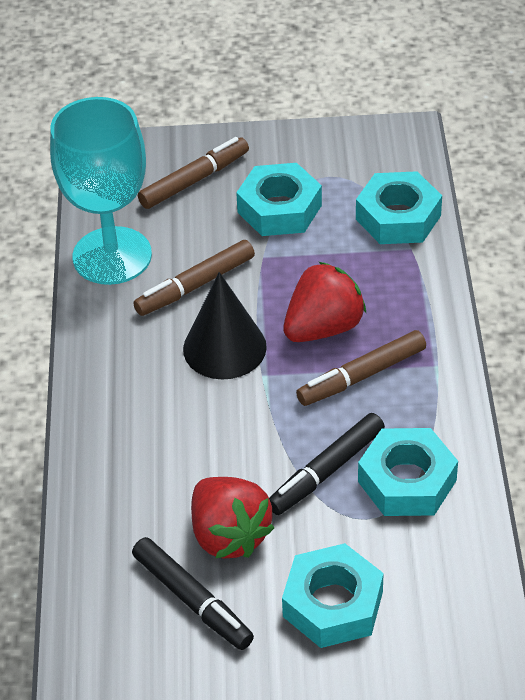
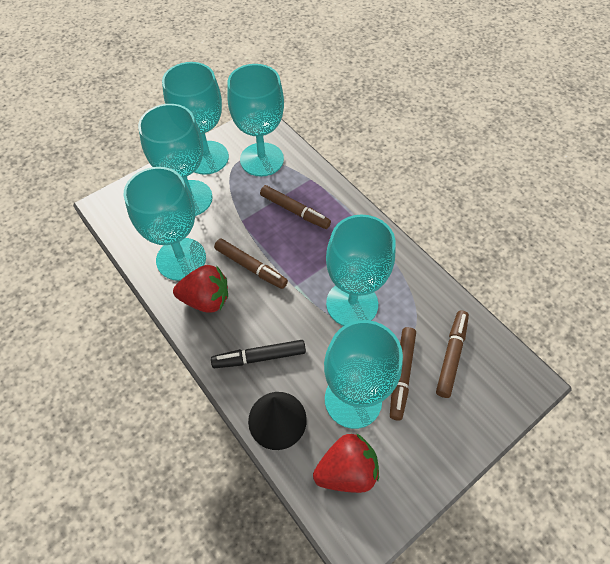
black marker: 2 -> 1
brown marker: 3 -> 4
turquoise goblet: 1 -> 6
turquoise nut: 4 -> 0

